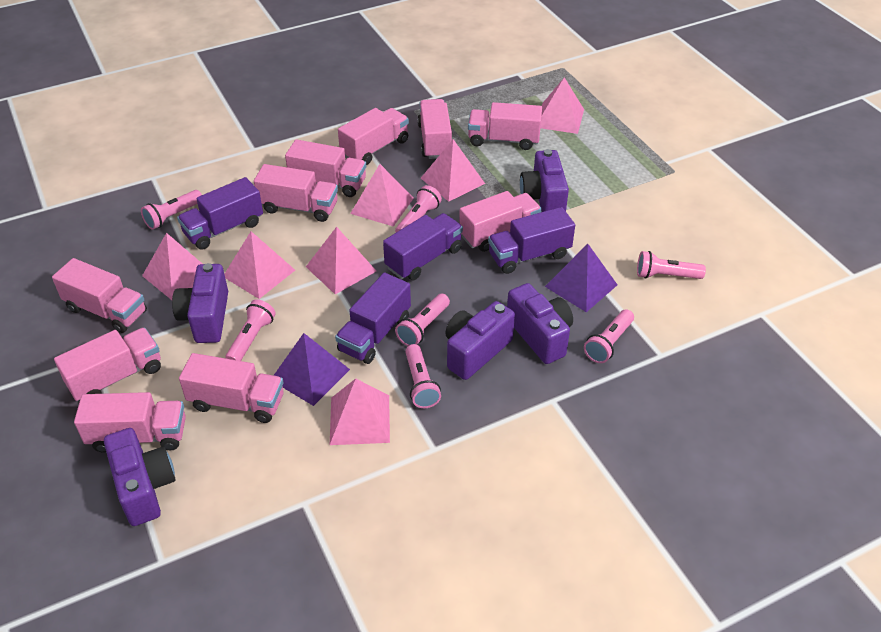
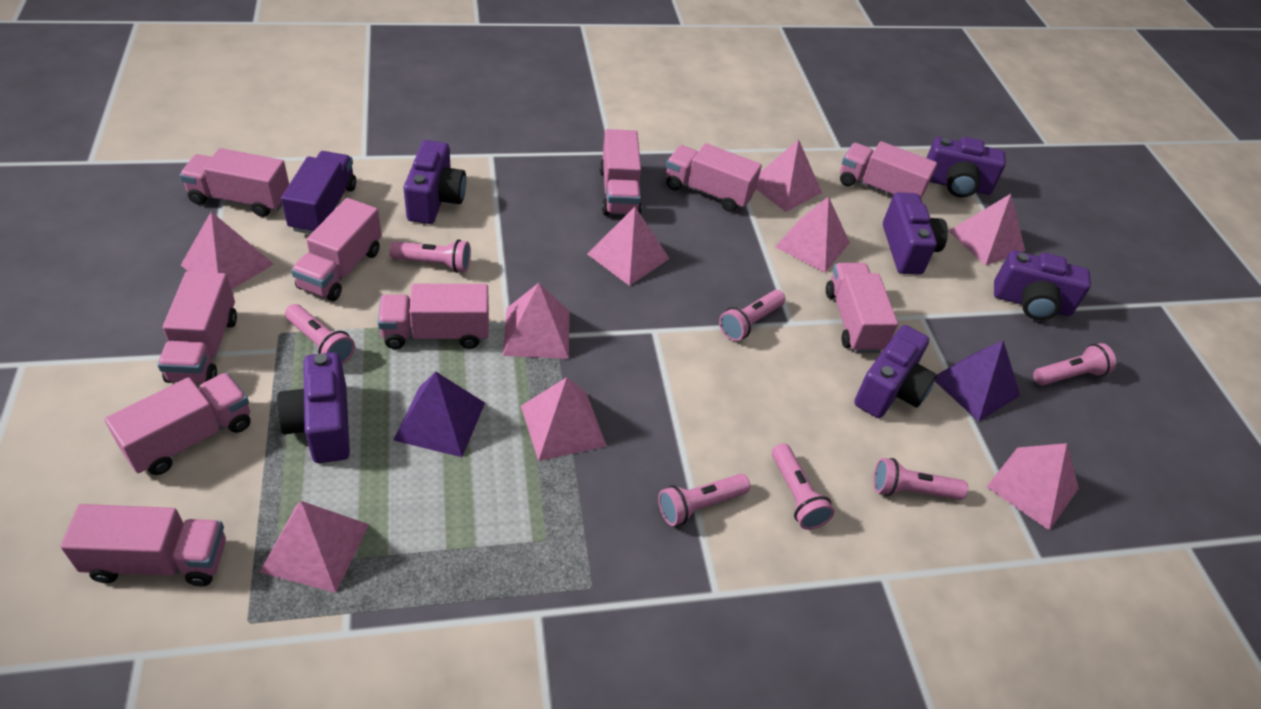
pink pyramid: 7 -> 9
purple camera: 5 -> 6
purple truck: 4 -> 1

